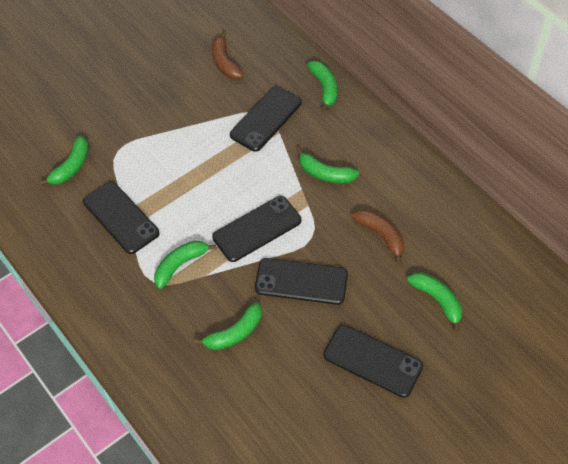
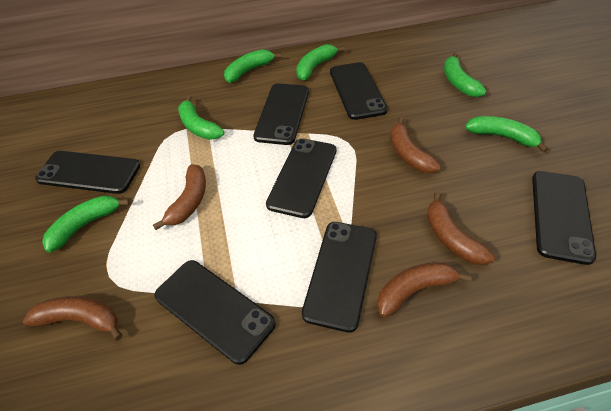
black phone: 5 -> 7
brown banana: 2 -> 5

